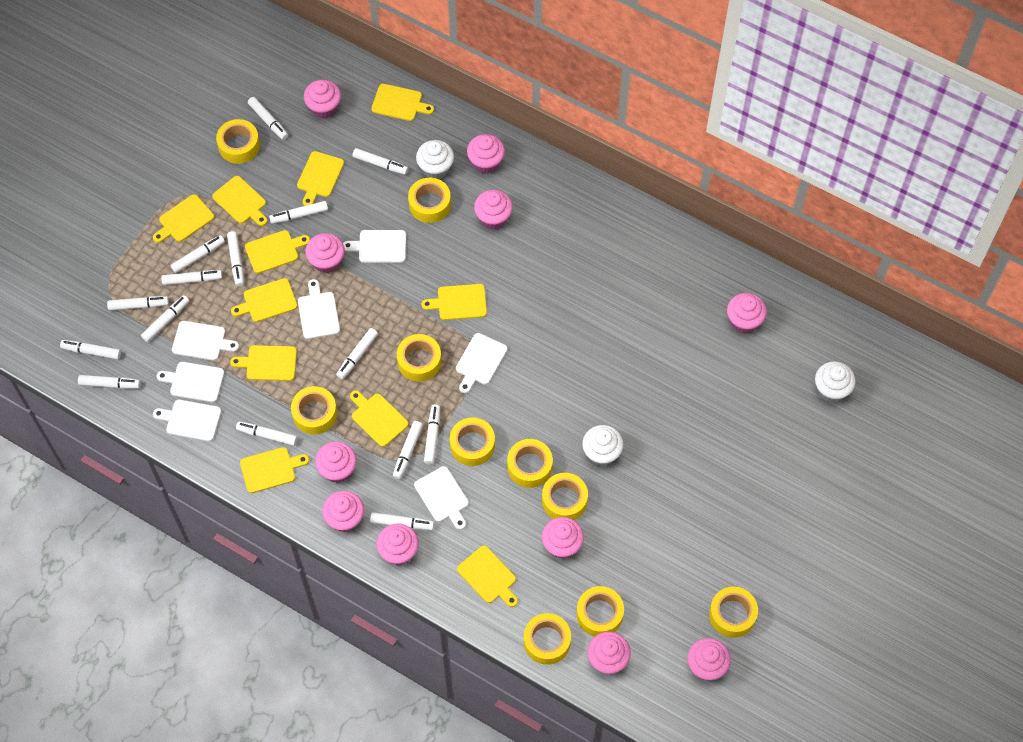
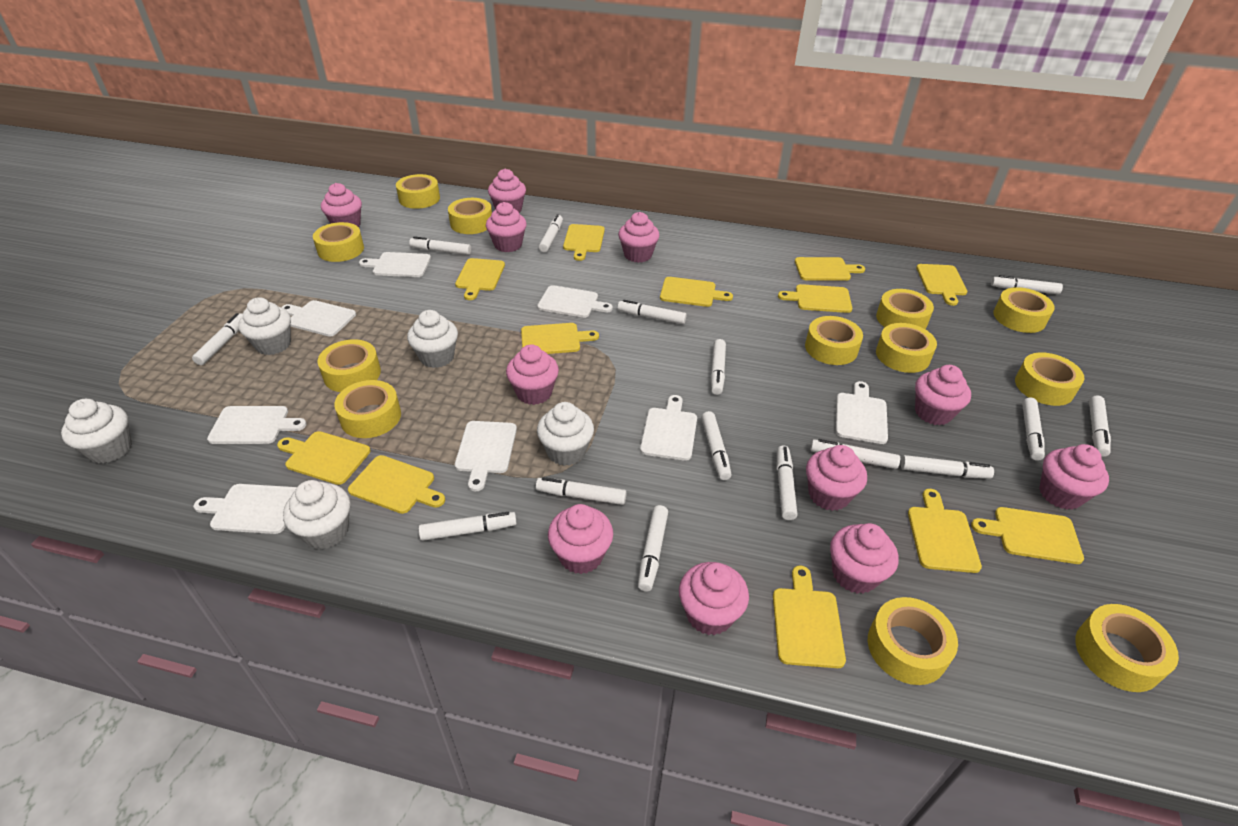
white cupcake: 3 -> 5
white cutting board: 7 -> 8
yellow cutting board: 11 -> 12
yellow tape: 10 -> 12

